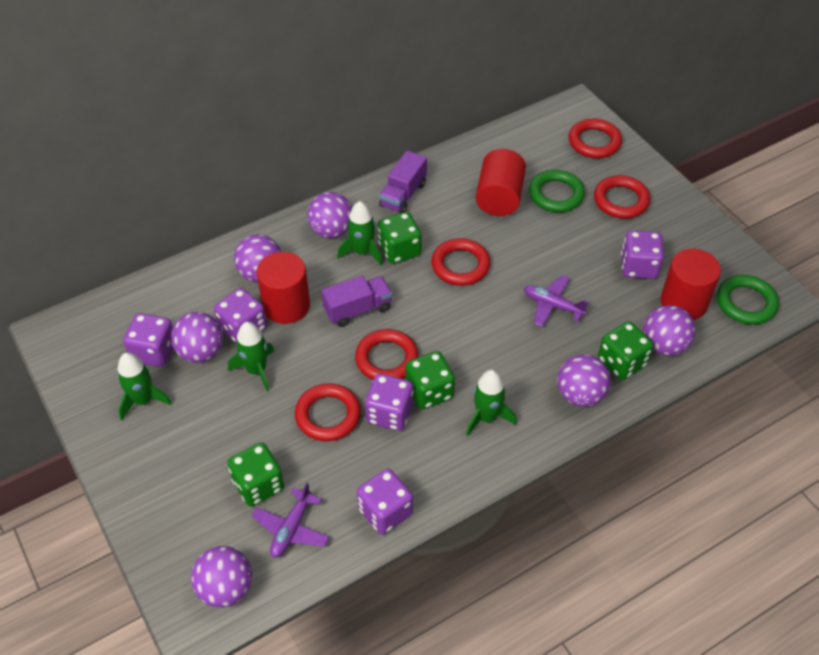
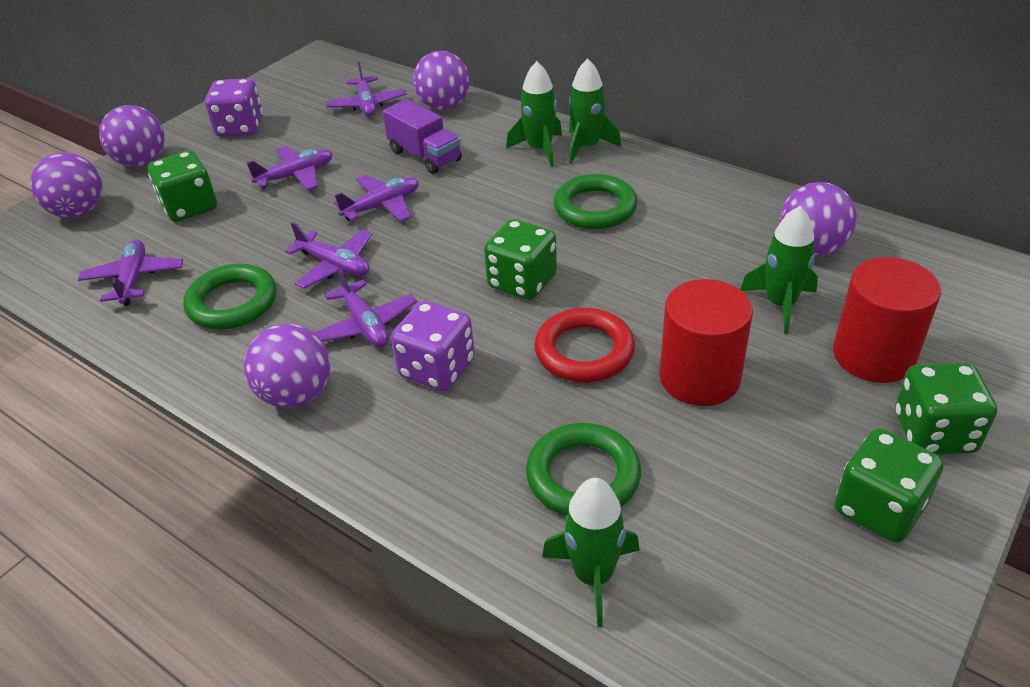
green ring: 2 -> 3
purple ball: 6 -> 5
purple dice: 5 -> 2
purple plane: 2 -> 6
purple truck: 2 -> 1
red cylinder: 3 -> 2
red ring: 5 -> 1

